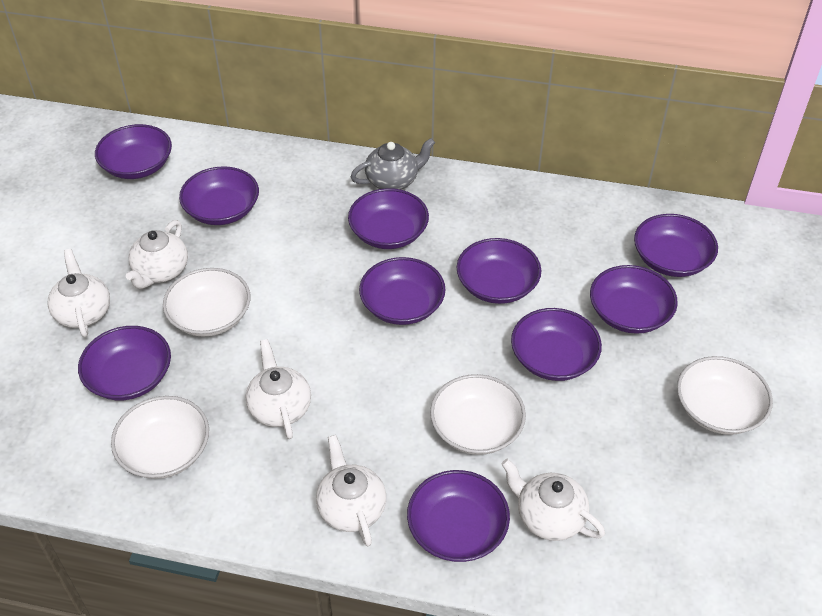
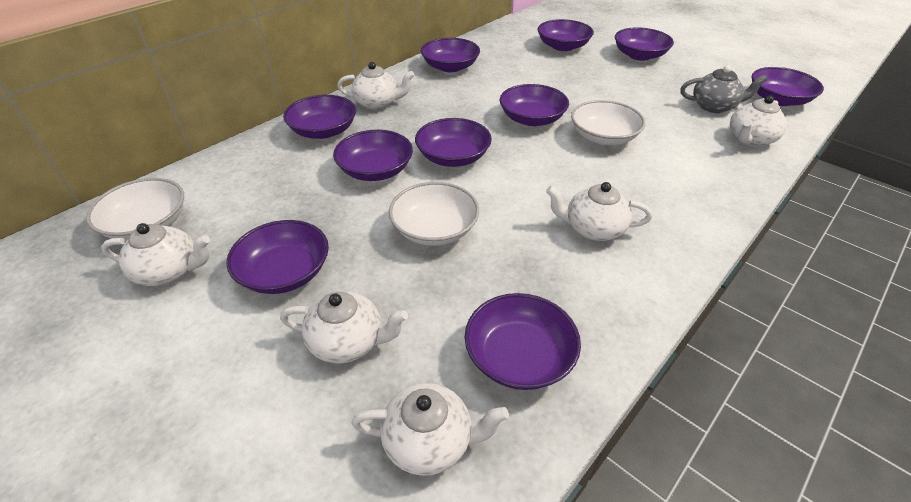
white bowl: 4 -> 3
white teapot: 5 -> 6

